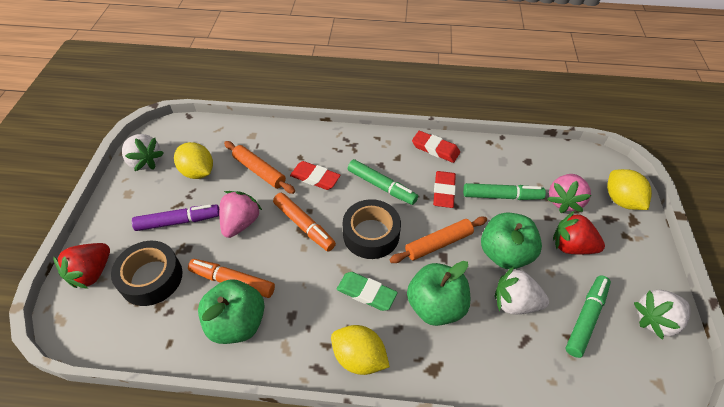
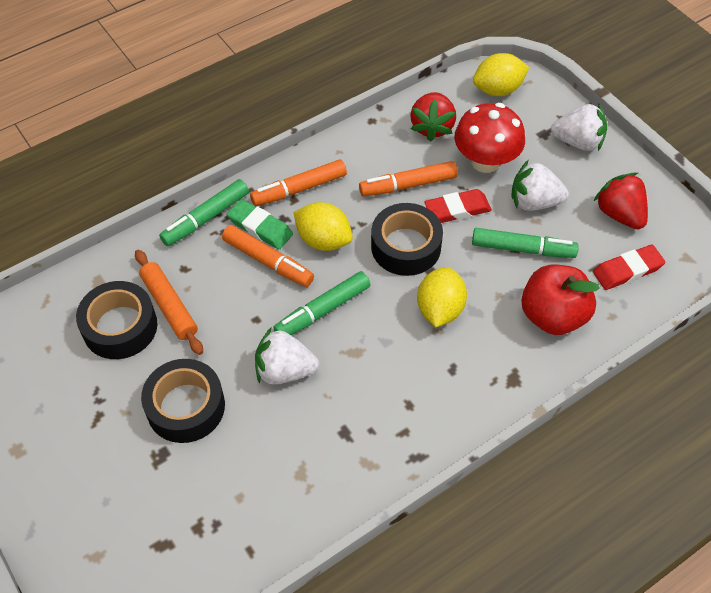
black tape: 2 -> 3
green apple: 3 -> 0
orange marker: 2 -> 3
orange rolling pin: 2 -> 1
pink strawberry: 2 -> 0
purple marker: 1 -> 0
red apple: 0 -> 1
red eraser: 3 -> 2
red mushroom: 0 -> 1

